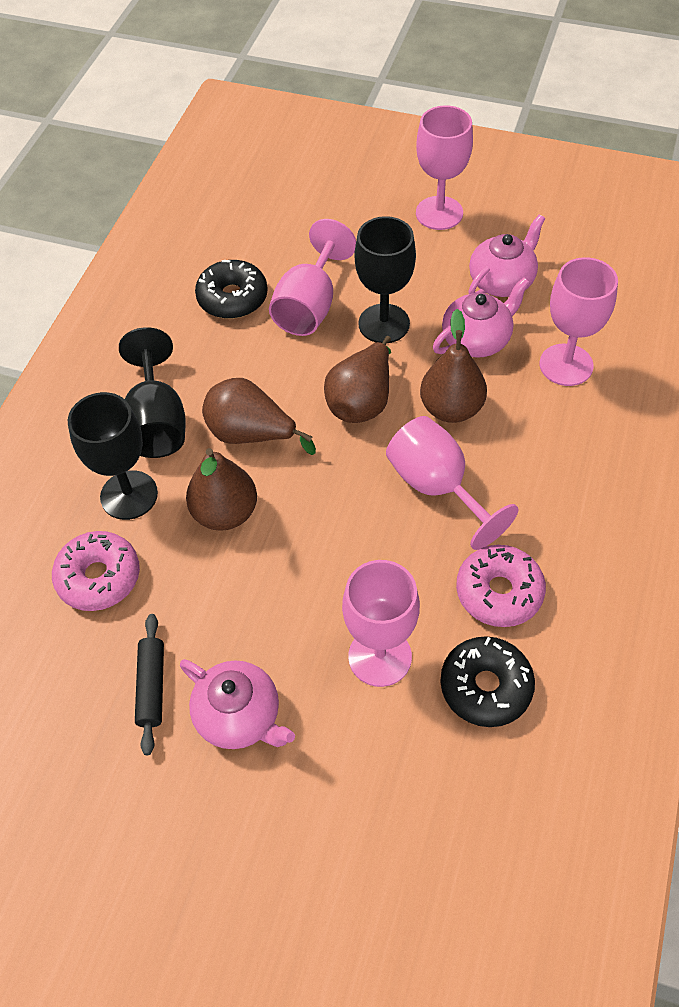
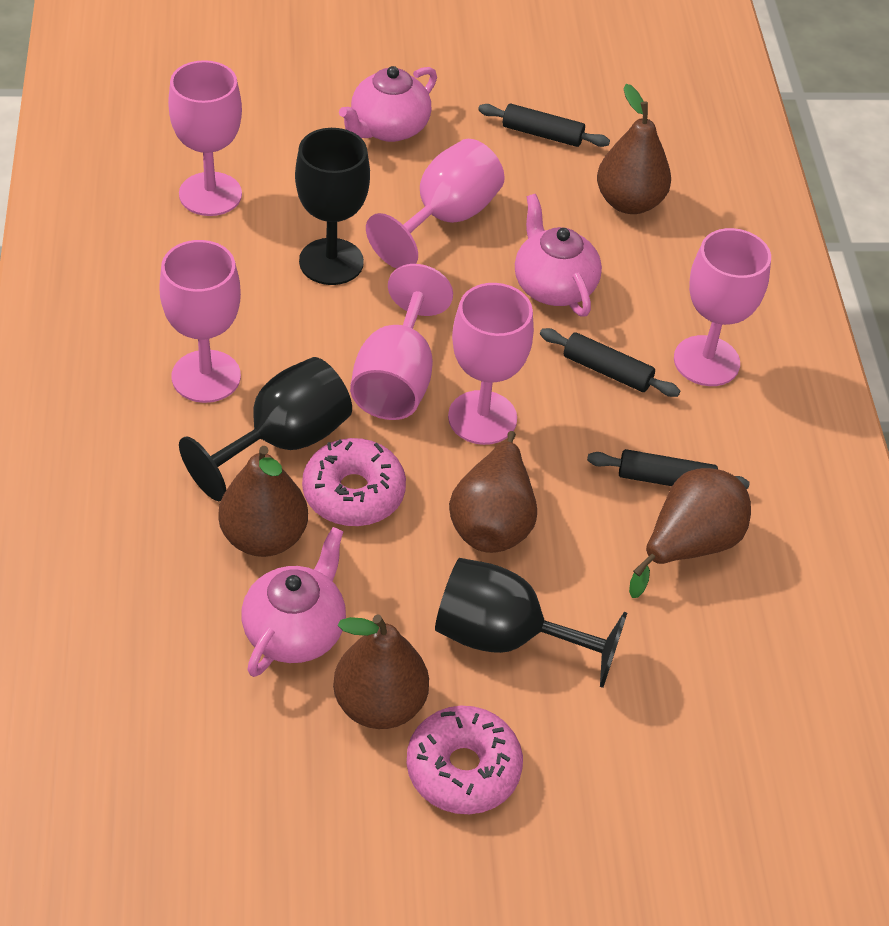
black donut: 2 -> 0
black rolling pin: 1 -> 3
brown pear: 4 -> 5
pink goblet: 5 -> 6

